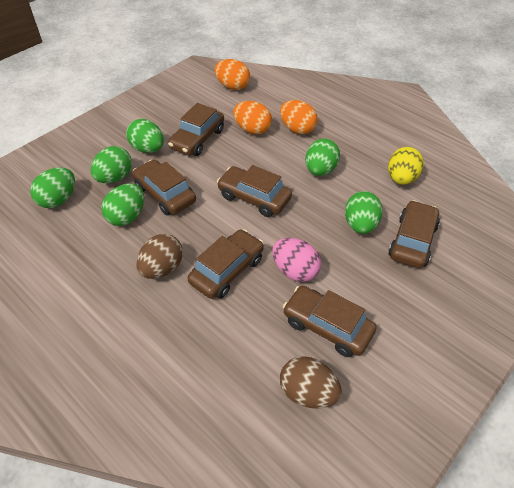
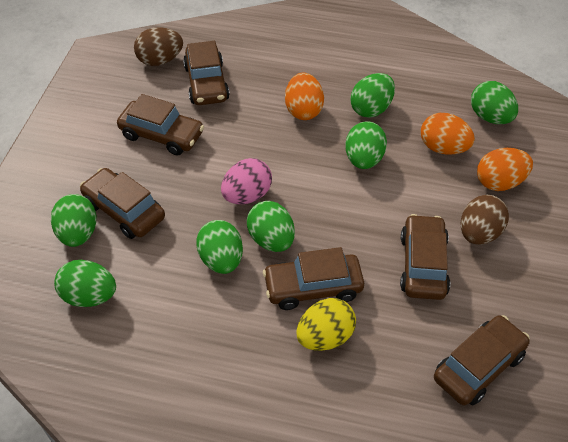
green egg: 6 -> 7

